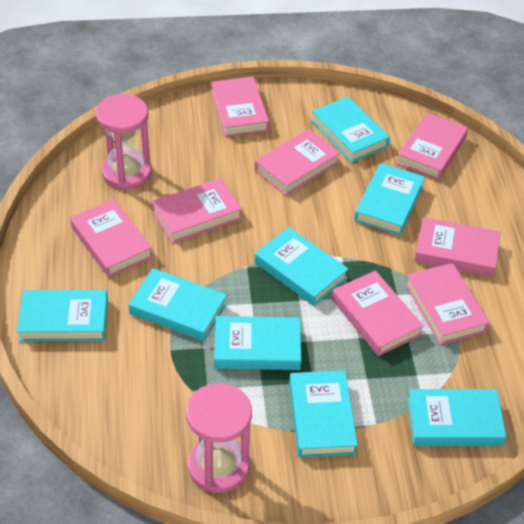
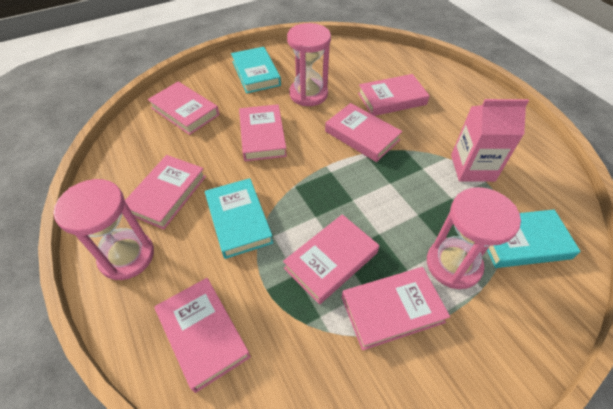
pink carton: 0 -> 1
pink hourglass: 2 -> 3
turquoise book: 8 -> 3

